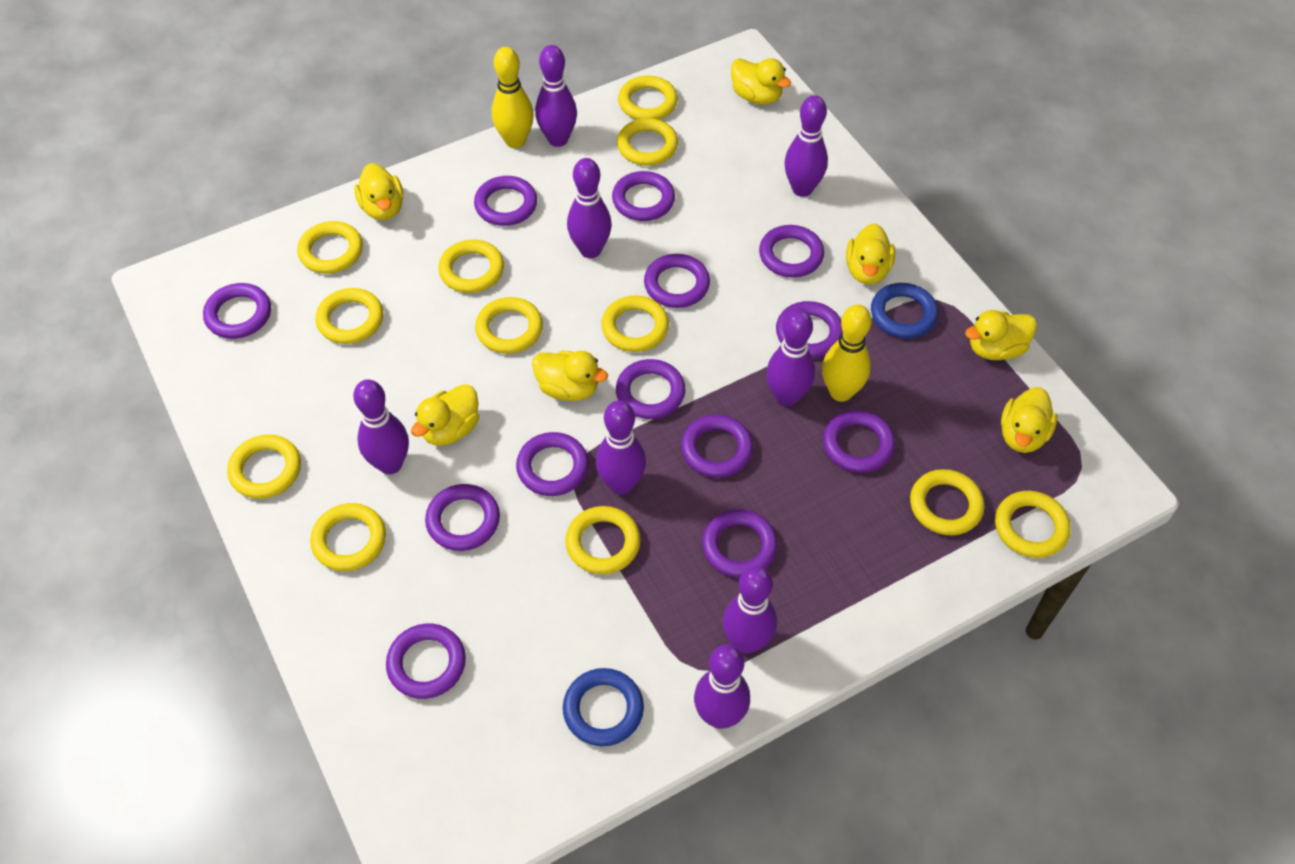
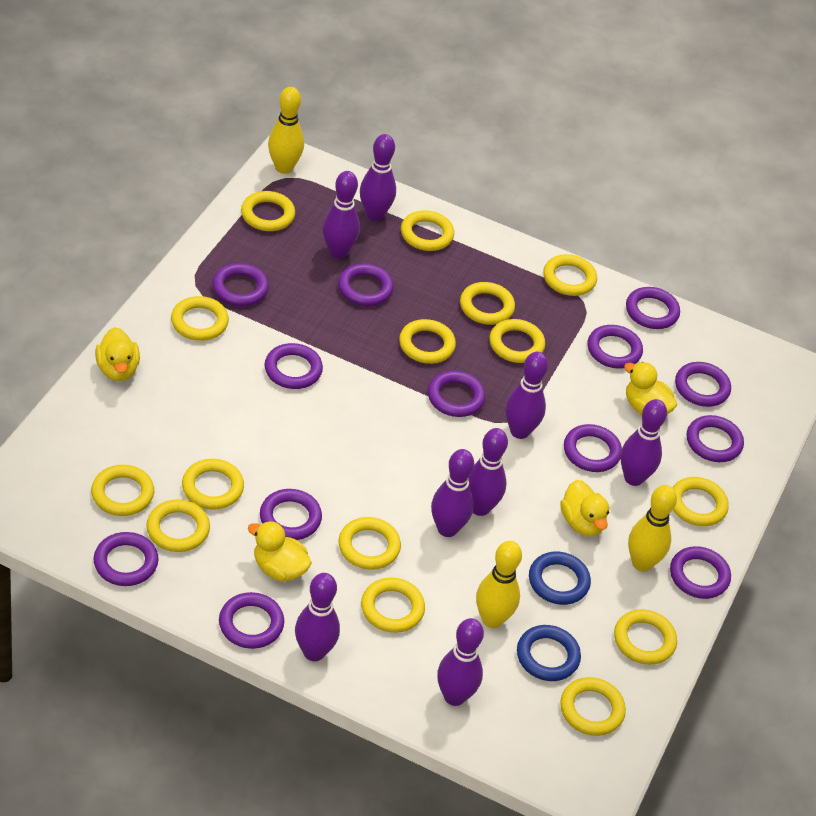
yellow bowling pin: 2 -> 3
yellow duck: 7 -> 4
yellow ring: 12 -> 15

